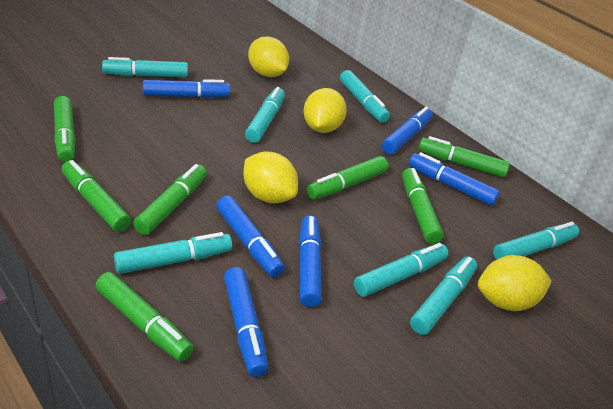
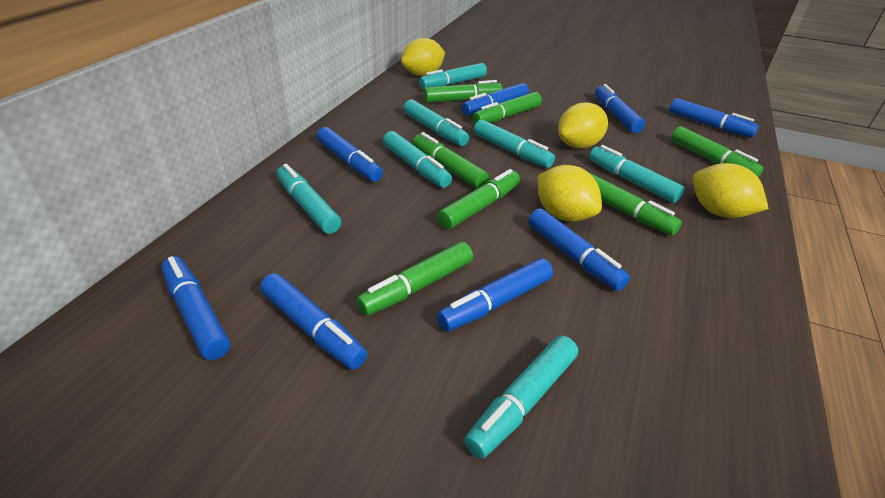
blue marker: 6 -> 8

